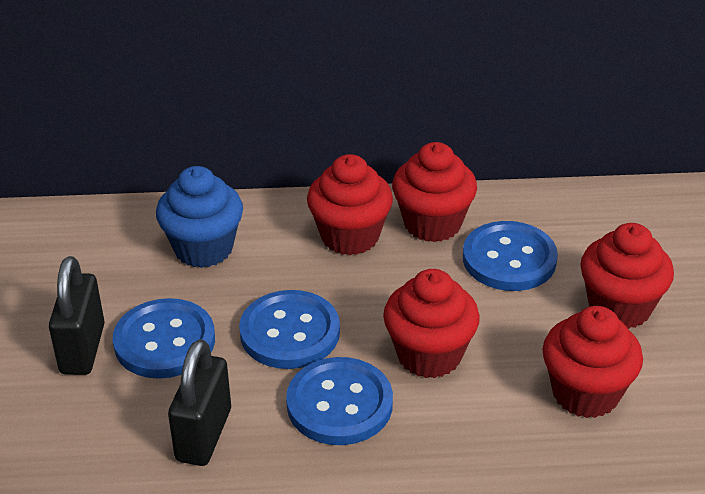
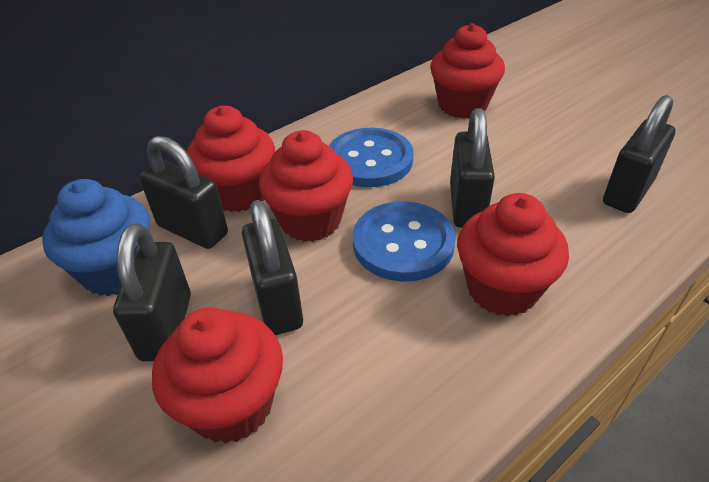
black padlock: 2 -> 5
blue button: 4 -> 2

